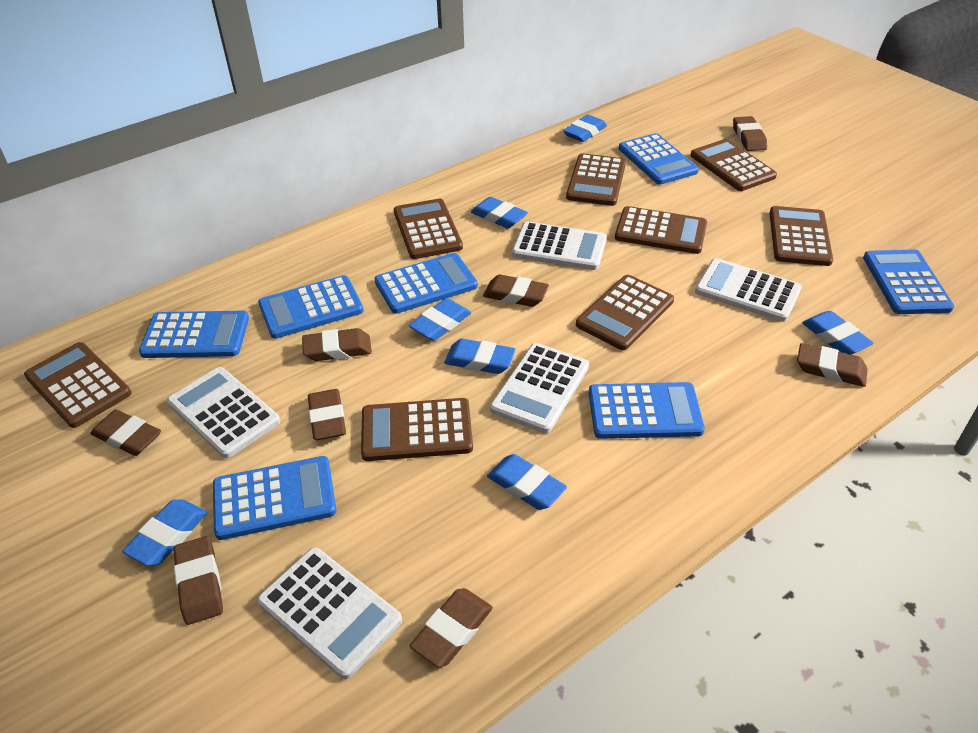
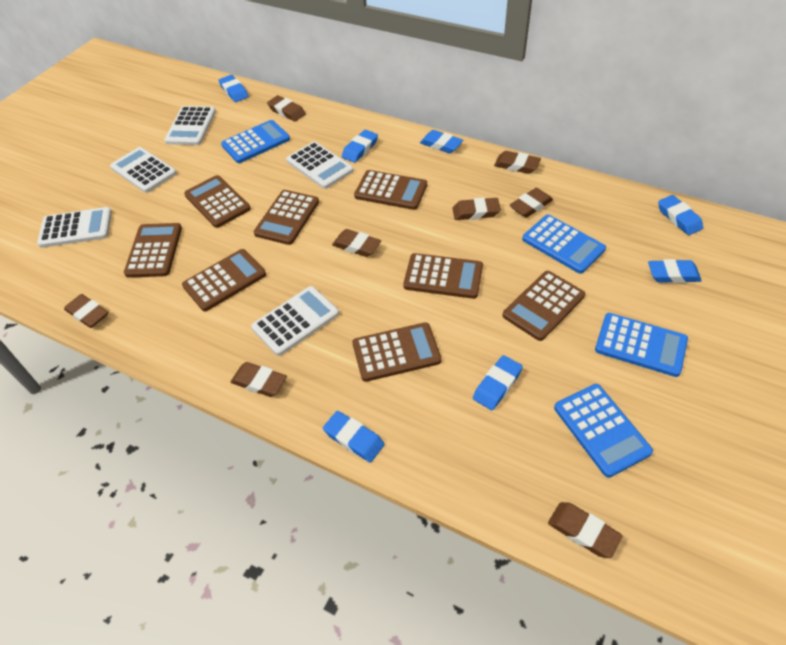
blue calculator: 7 -> 4

